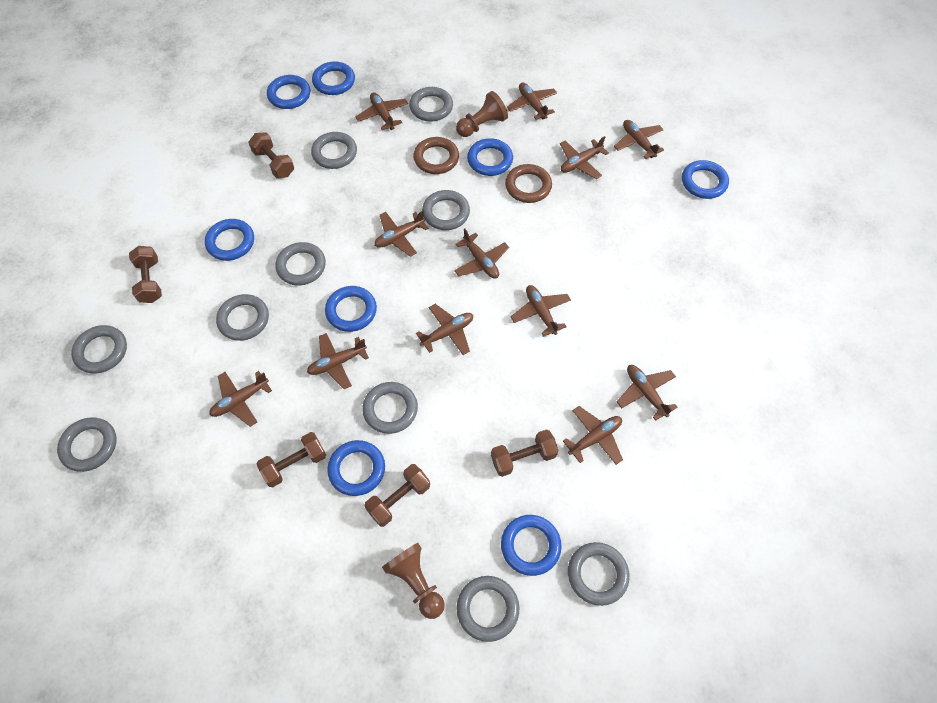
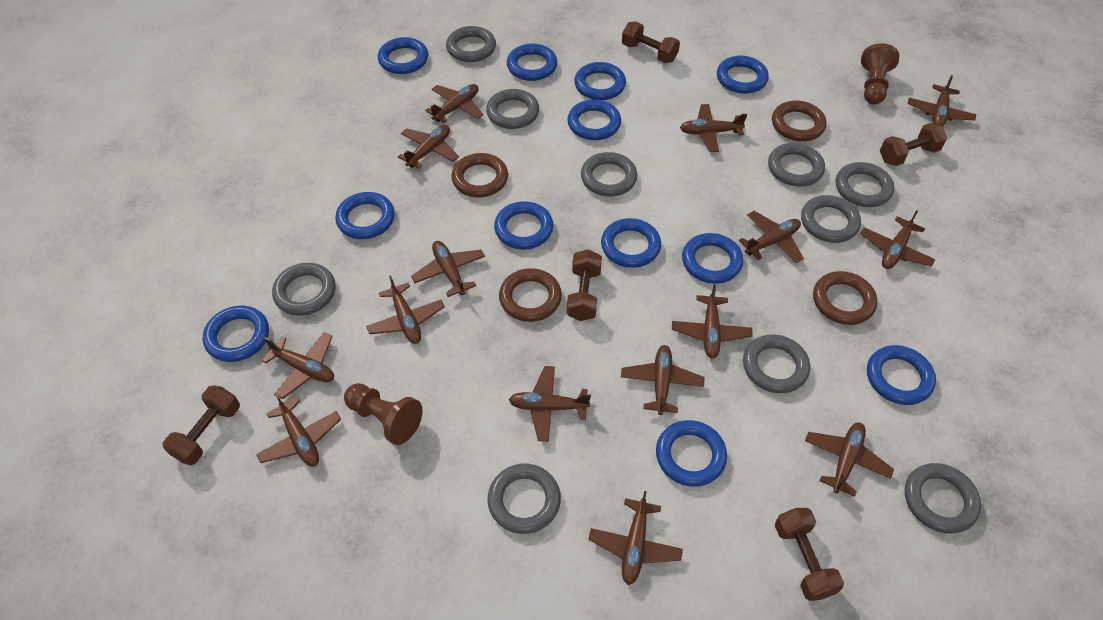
blue ring: 8 -> 12
brown plane: 12 -> 15
brown ring: 2 -> 4

